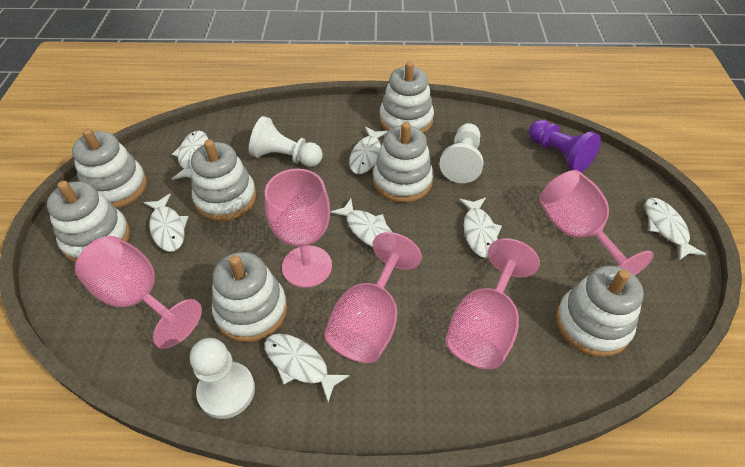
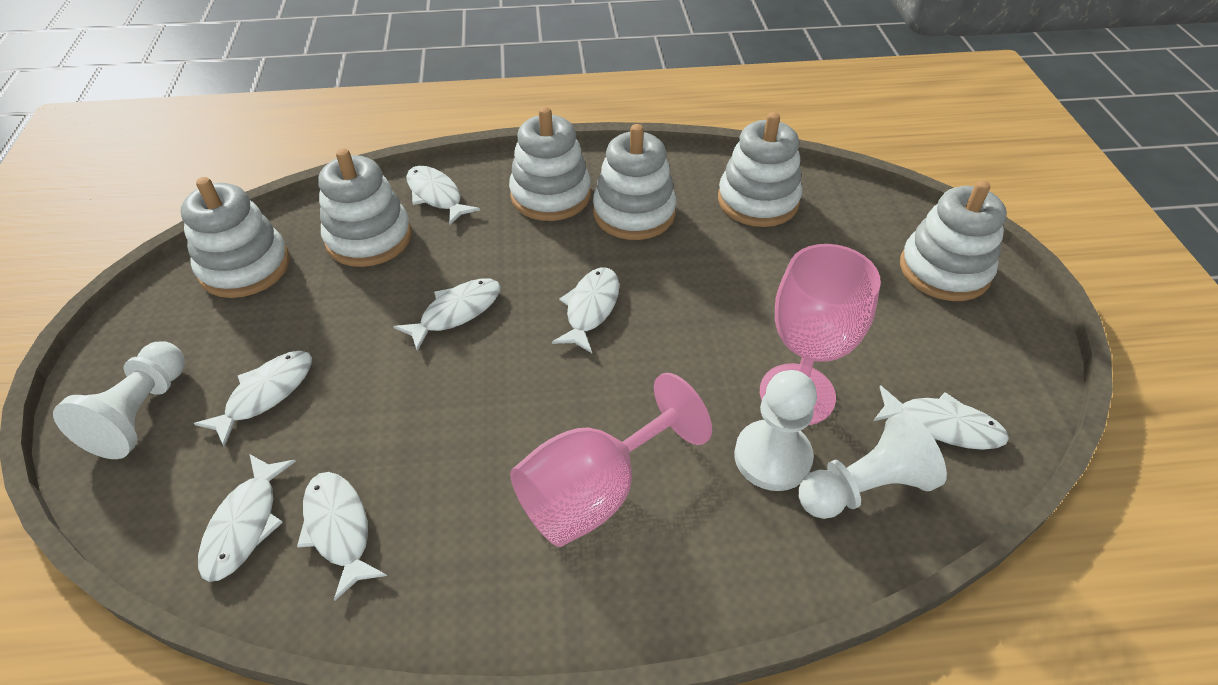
pink goblet: 5 -> 2
purple pawn: 1 -> 0
white stacking toy: 7 -> 6

